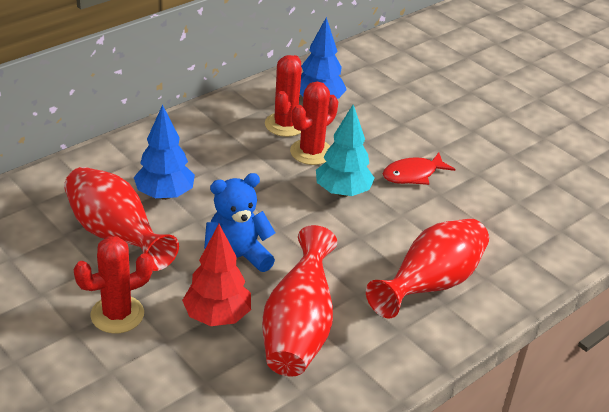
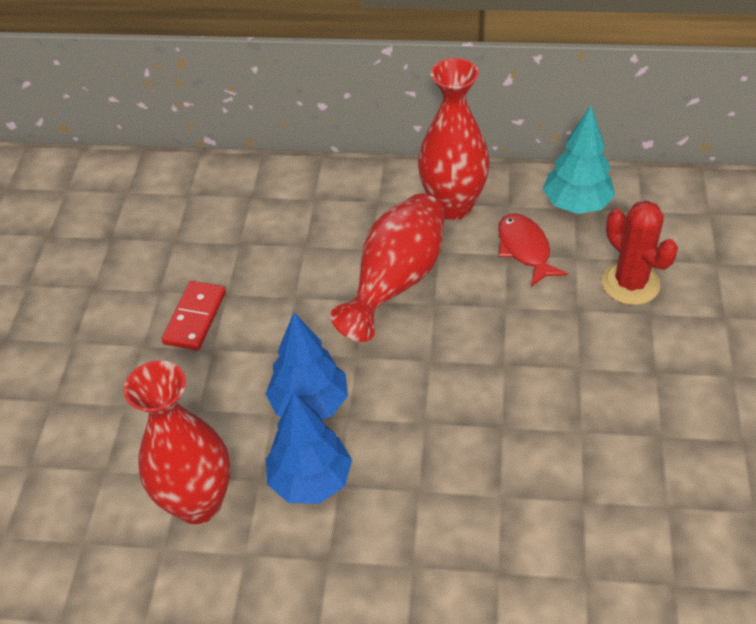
blue teddy bear: 1 -> 0
red cactus: 3 -> 1
red domino: 0 -> 1
red tree: 1 -> 0

